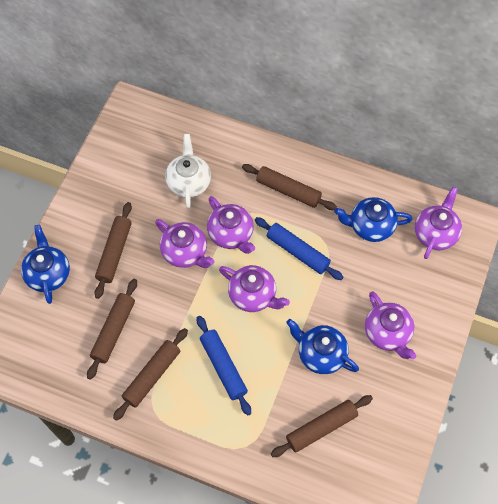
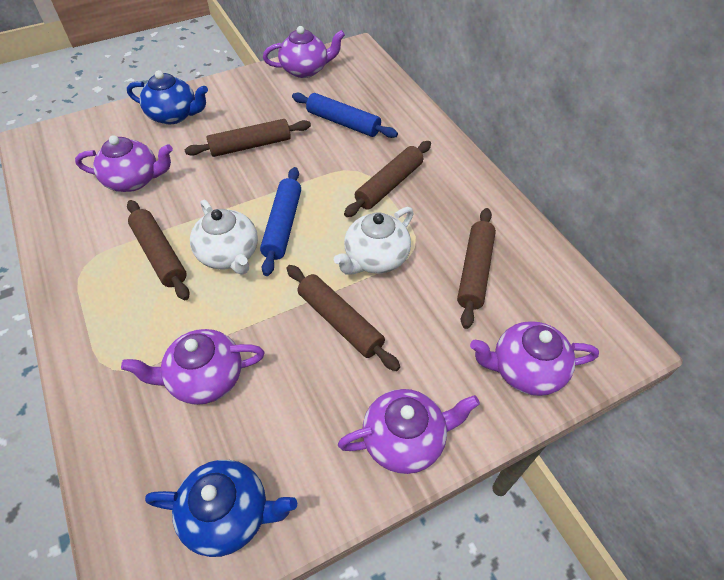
blue teapot: 3 -> 2
white teapot: 1 -> 2

